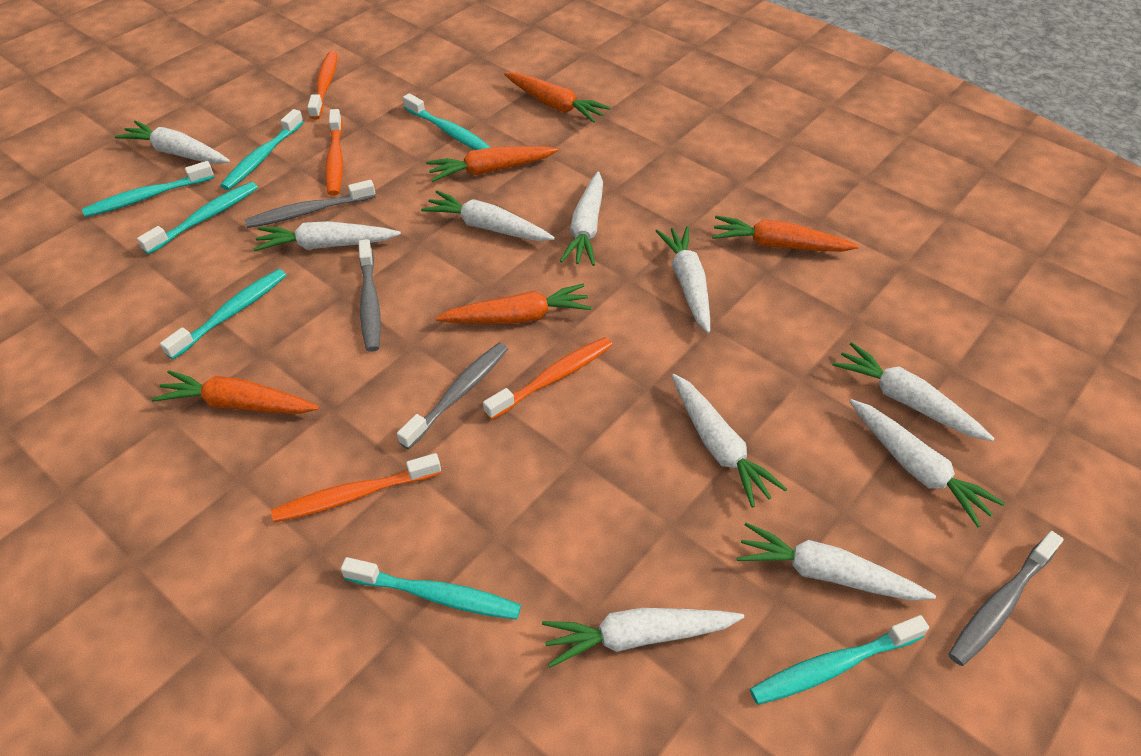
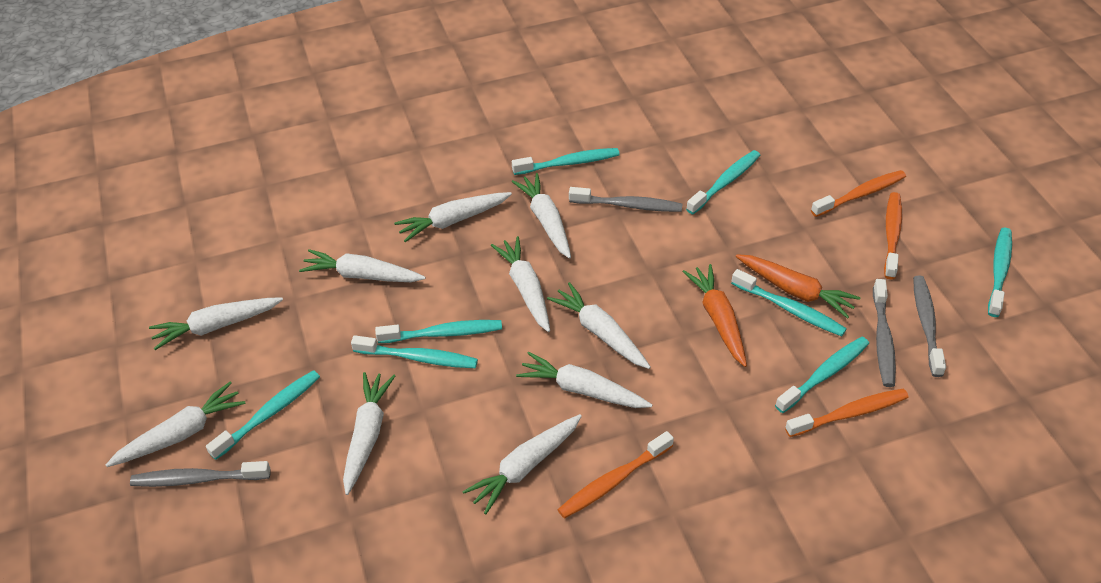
orange carrot: 5 -> 2
turquoise toothbrush: 7 -> 8

